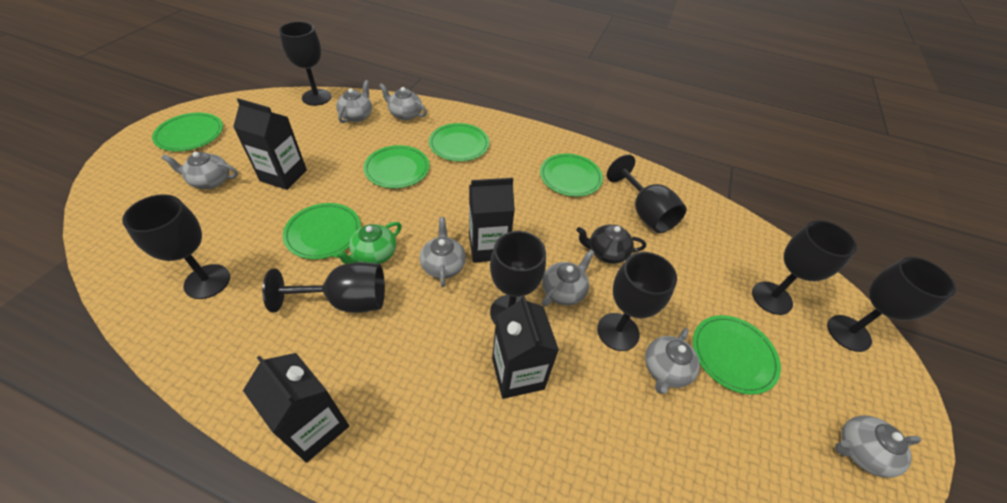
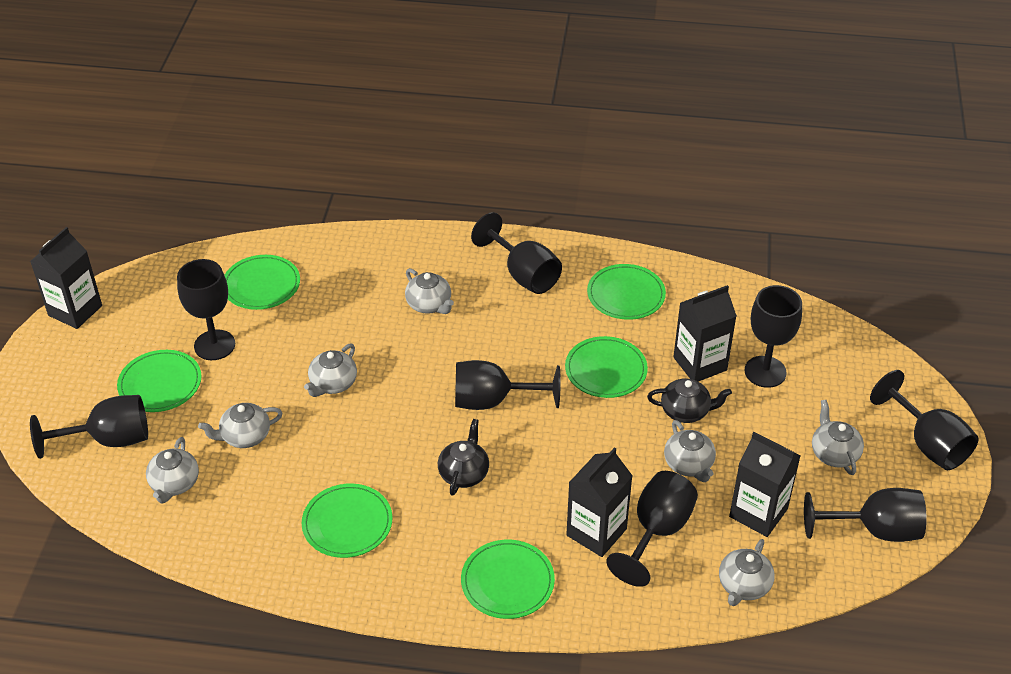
black teapot: 1 -> 2
green teapot: 1 -> 0

